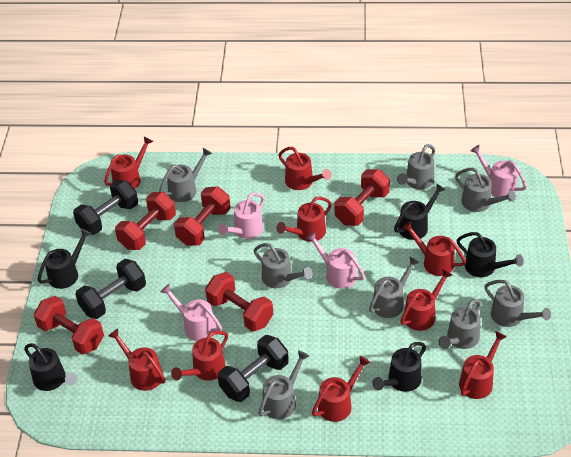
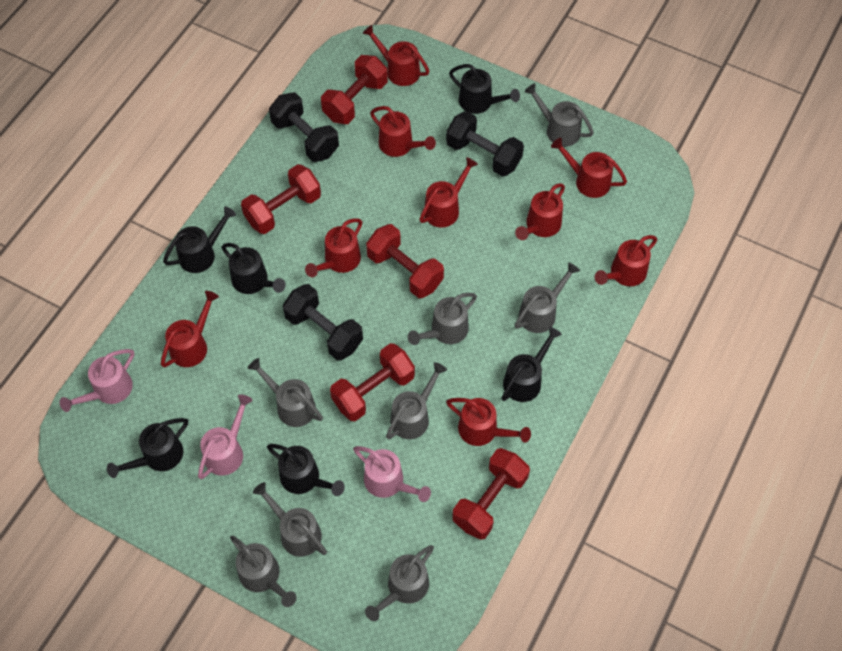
black watering can: 5 -> 6
pink watering can: 4 -> 3

